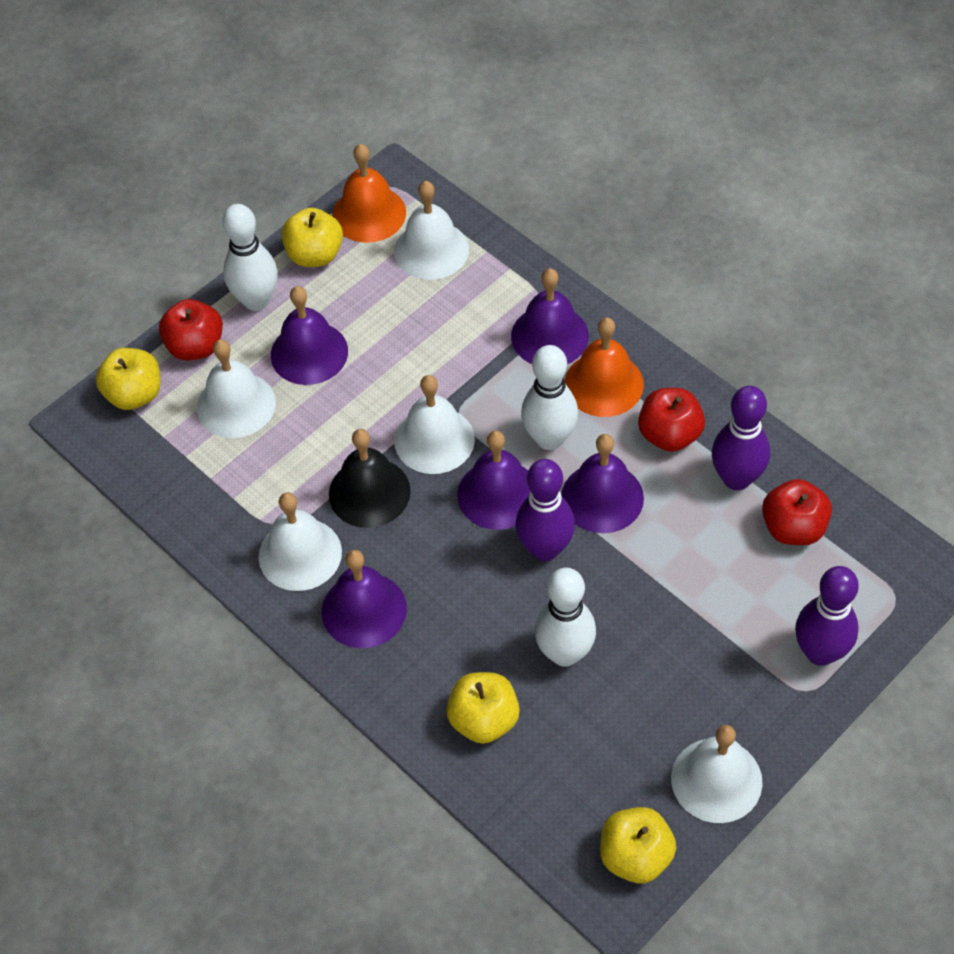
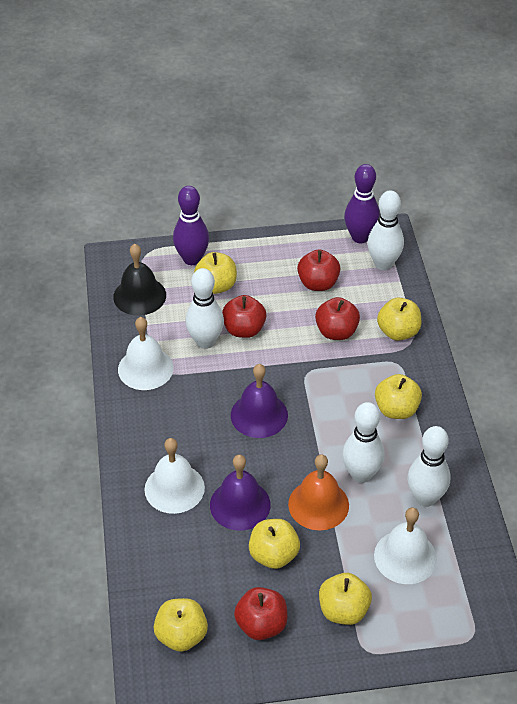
orange bell: 2 -> 1
purple bell: 5 -> 2
purple bowling pin: 3 -> 2
red apple: 3 -> 4
white bell: 5 -> 3
white bowling pin: 3 -> 4
yellow apple: 4 -> 6

